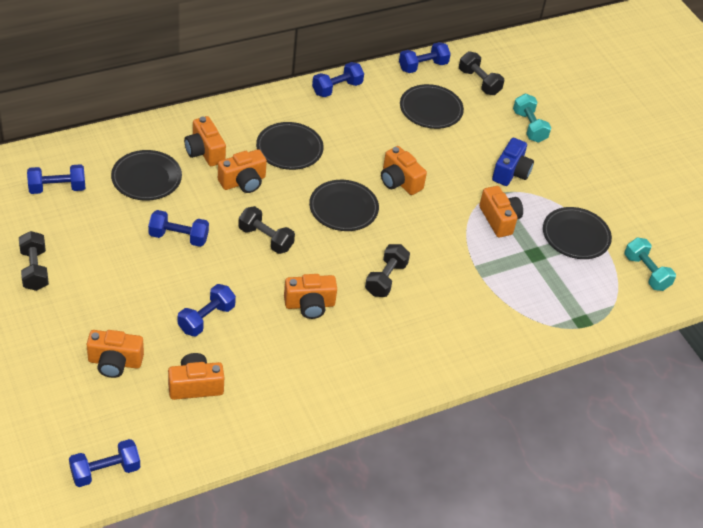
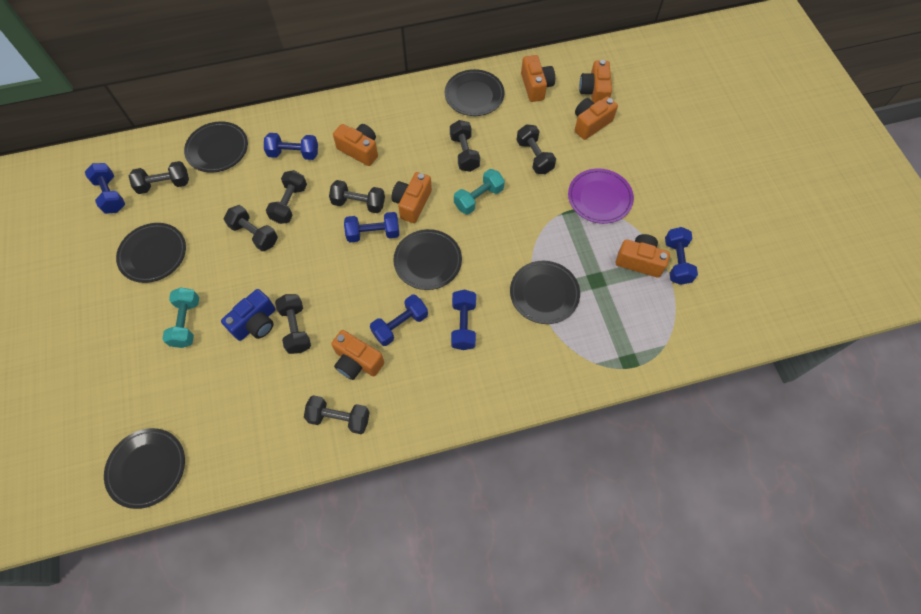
black dumbbell: 4 -> 8
black plate: 5 -> 6
purple plate: 0 -> 1

